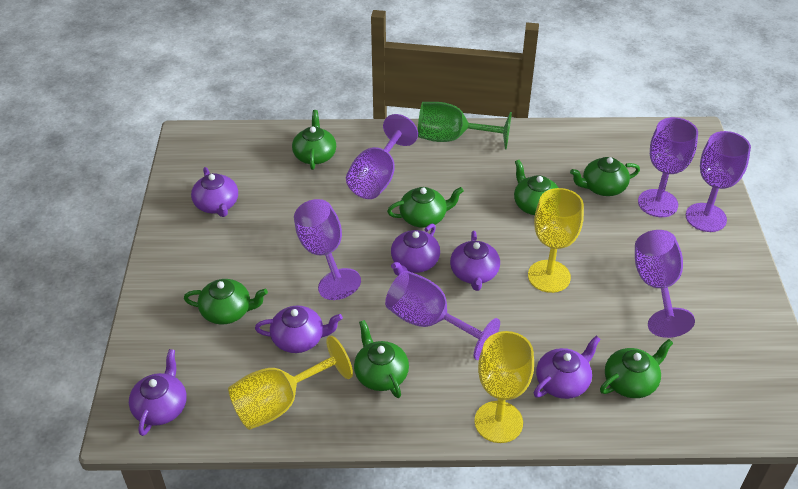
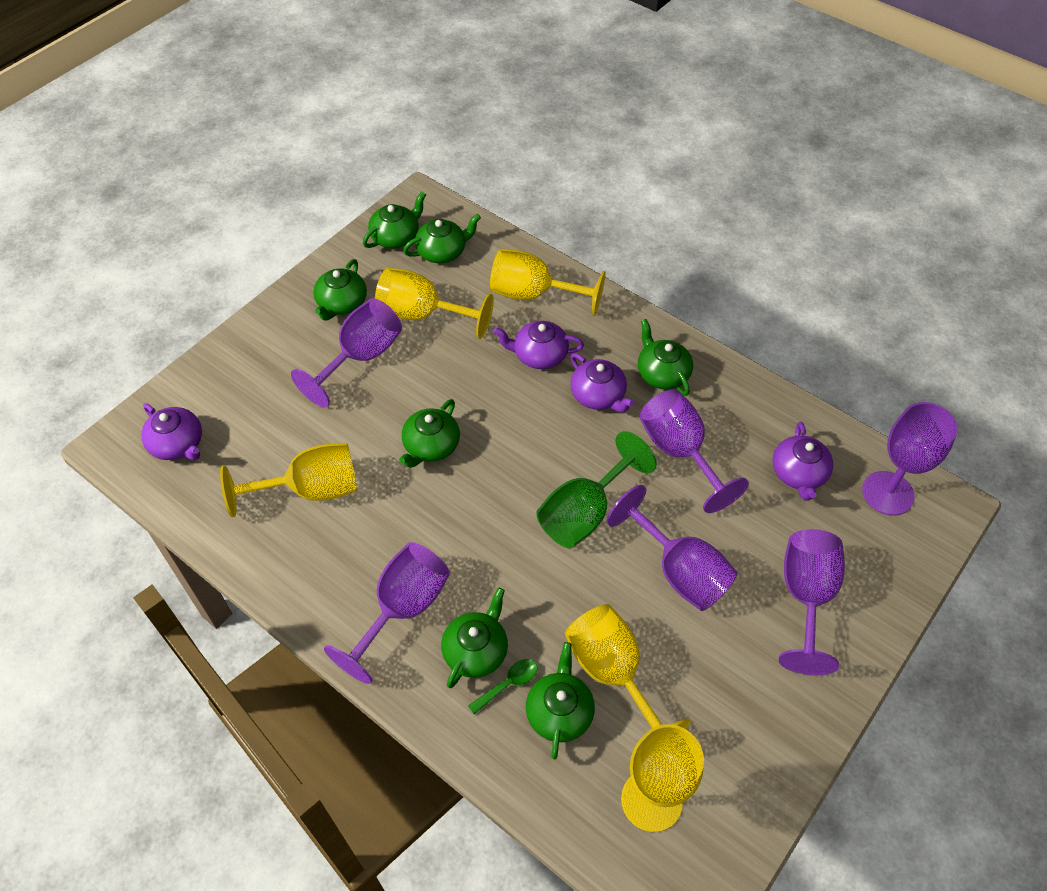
green spoon: 0 -> 1
purple teapot: 6 -> 4
yellow goblet: 3 -> 5

